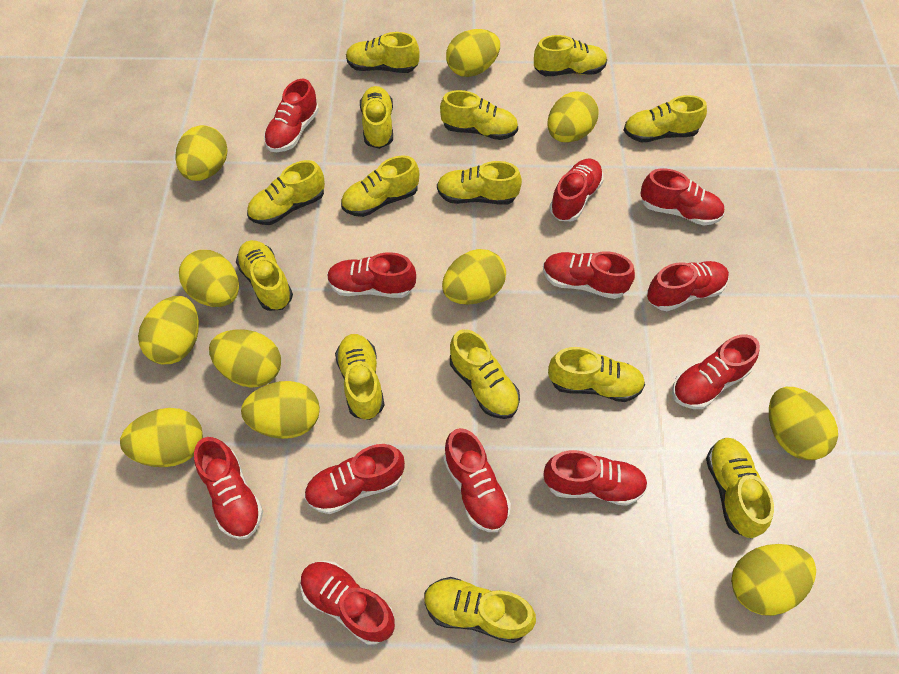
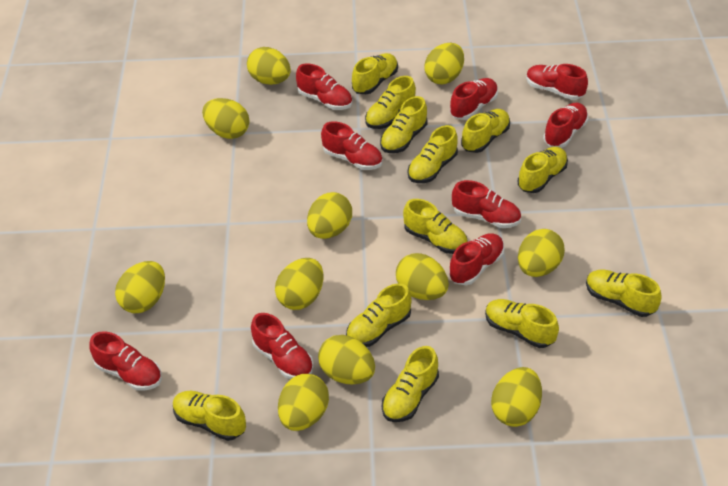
red shoe: 12 -> 9
yellow shoe: 14 -> 12

